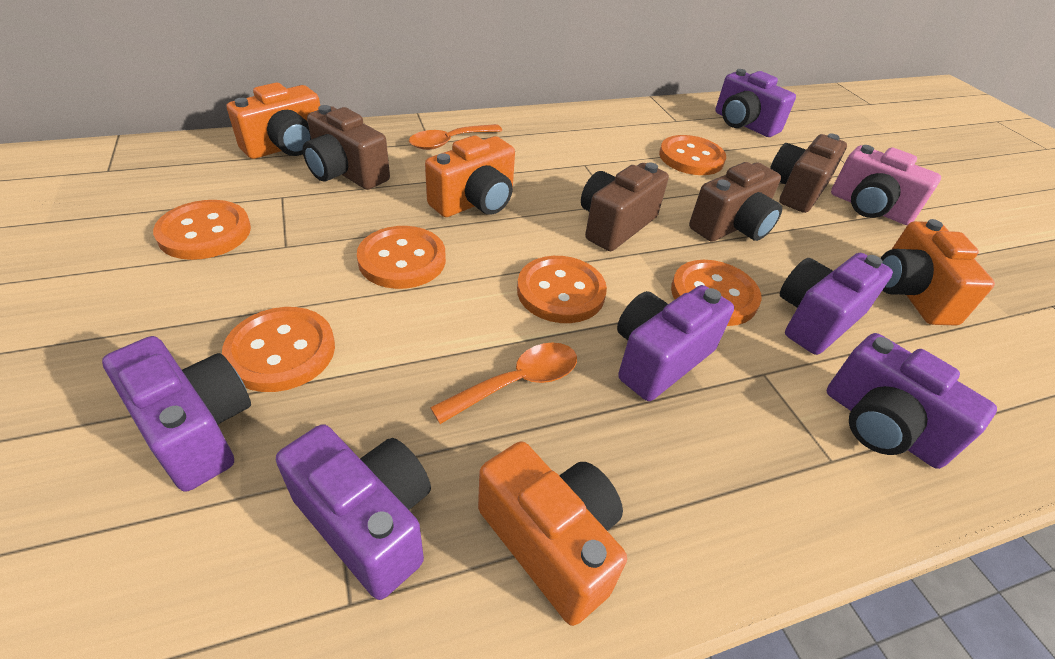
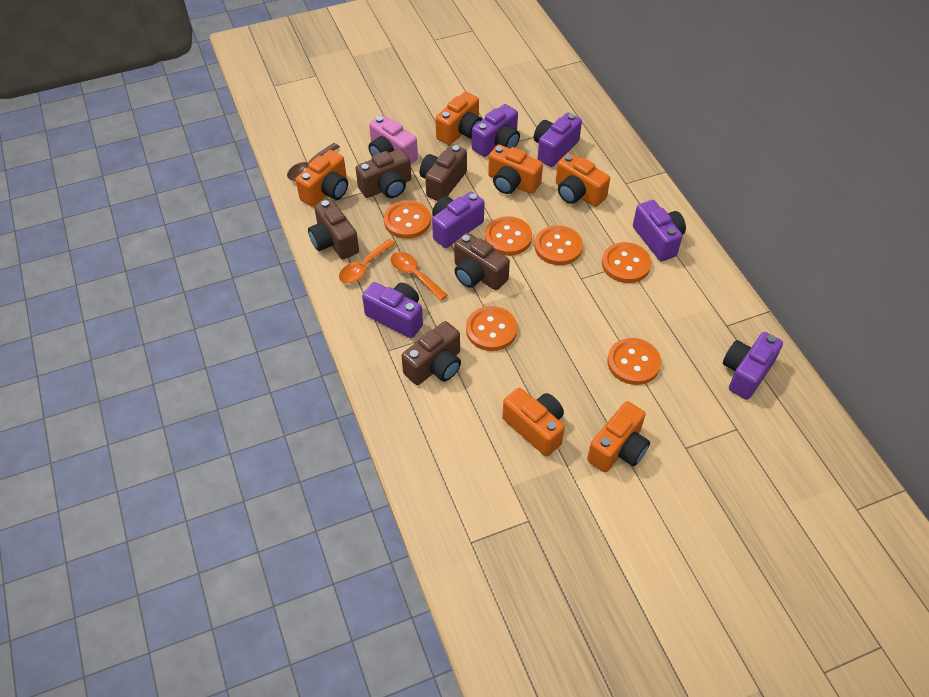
brown camera: 4 -> 5
brown spoon: 0 -> 1
orange camera: 4 -> 6

